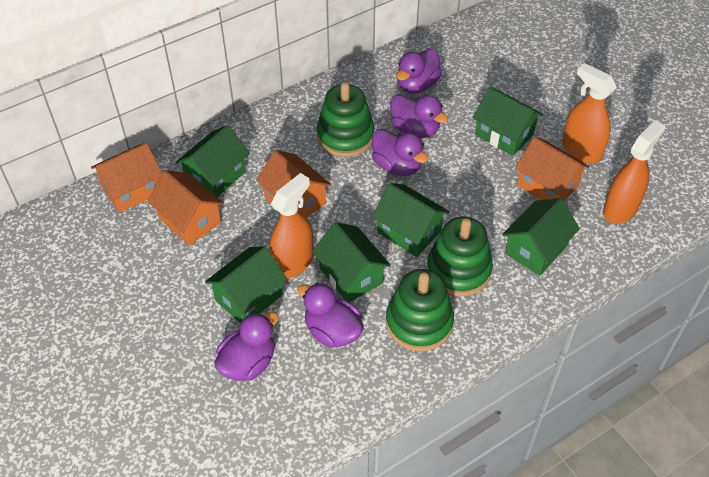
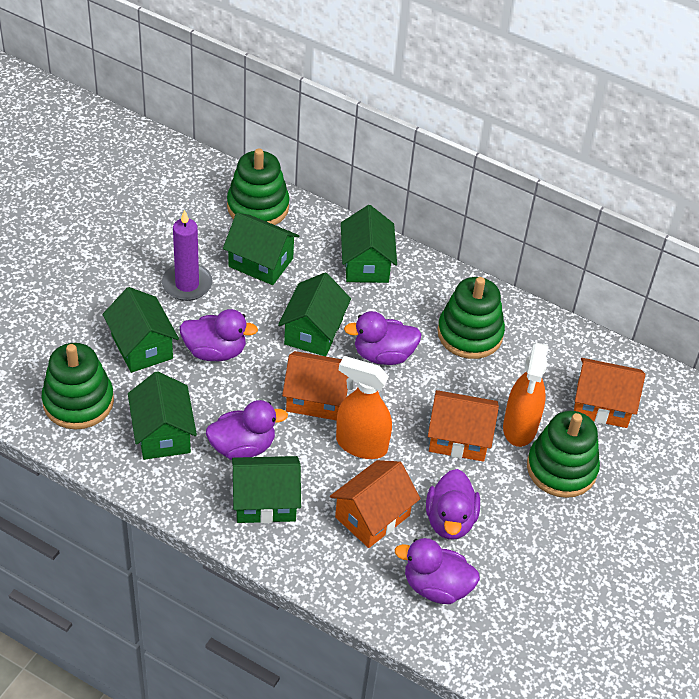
green stacking toy: 3 -> 4
orange spray bottle: 3 -> 2
purple candle: 0 -> 1

